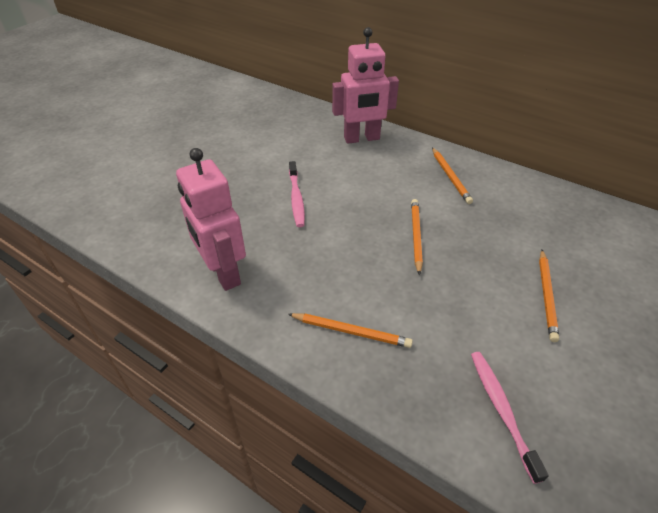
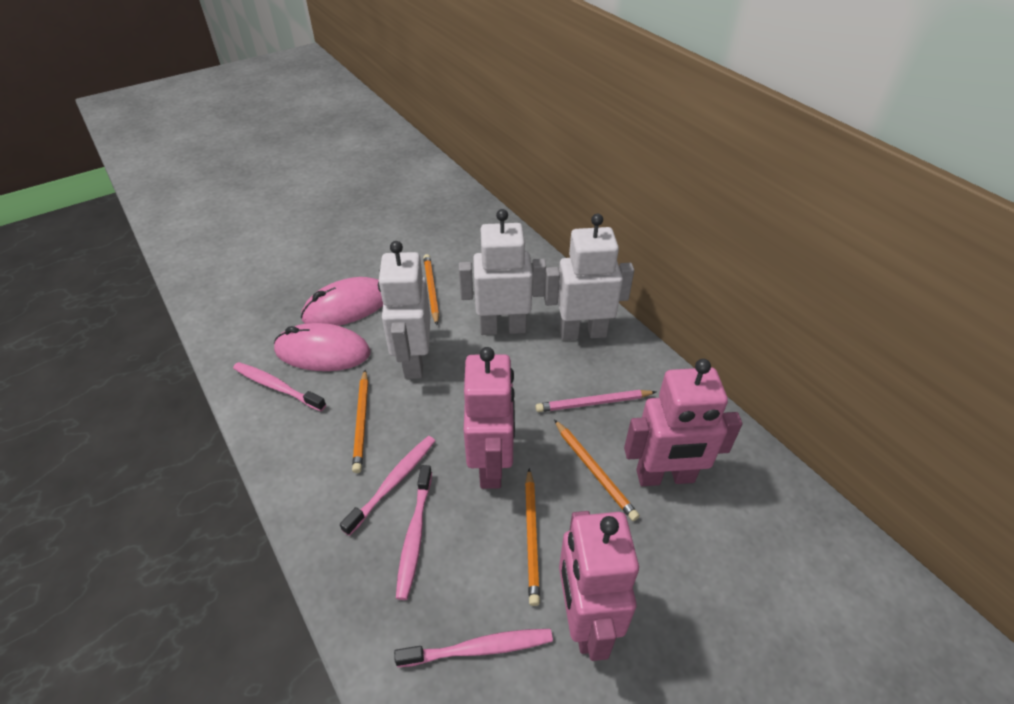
pink mouse: 0 -> 2
pink pencil: 0 -> 1
pink robot: 2 -> 3
pink toothbrush: 2 -> 4
white robot: 0 -> 3

